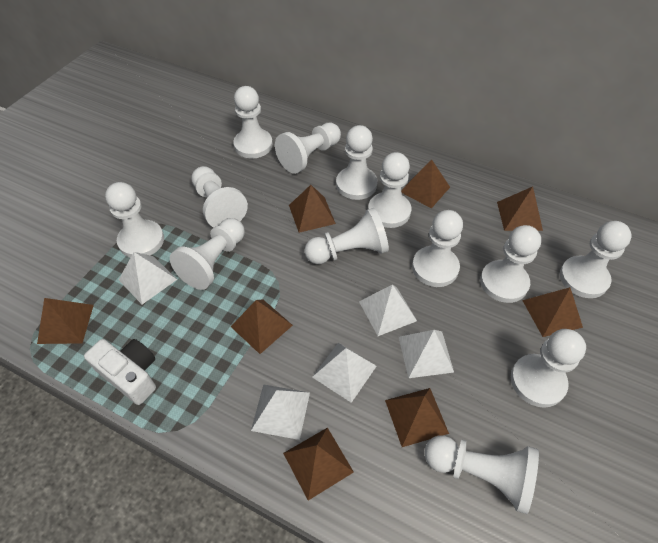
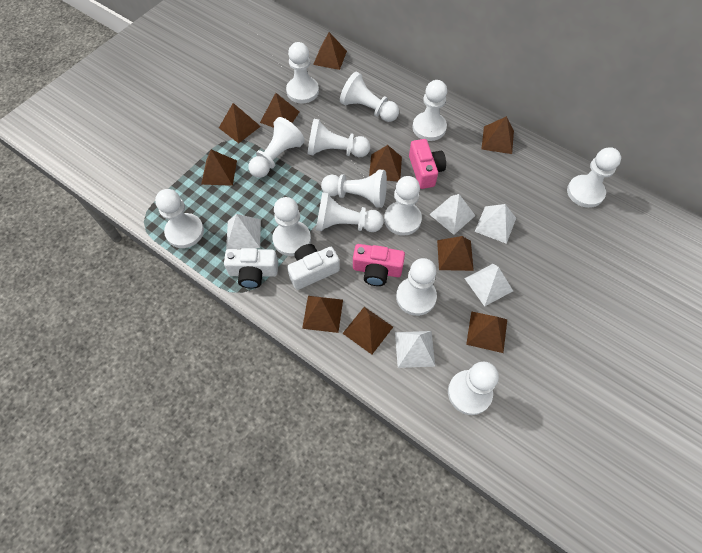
brown pyramid: 8 -> 10
pink camera: 0 -> 2
white camera: 1 -> 2

